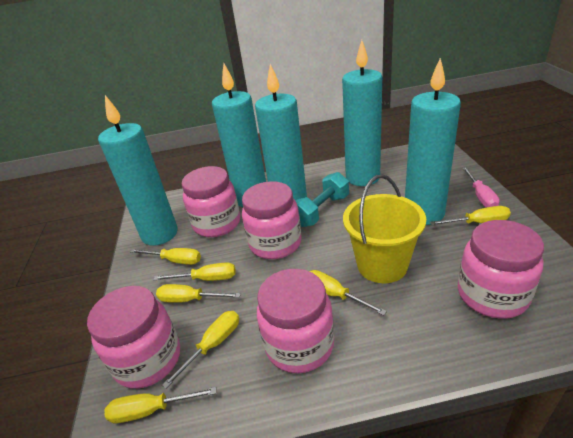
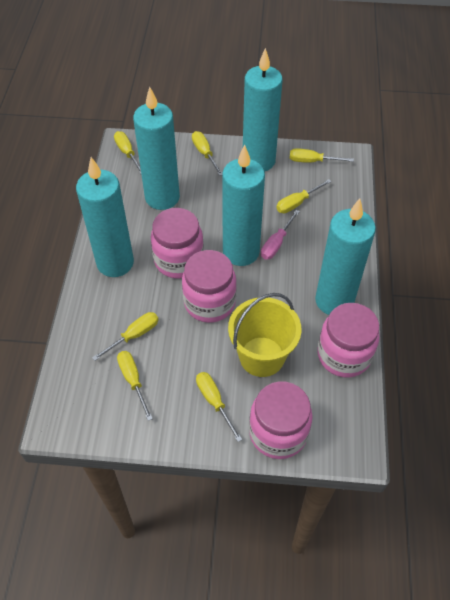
pink jar: 5 -> 4
turquoise dumbbell: 1 -> 0

